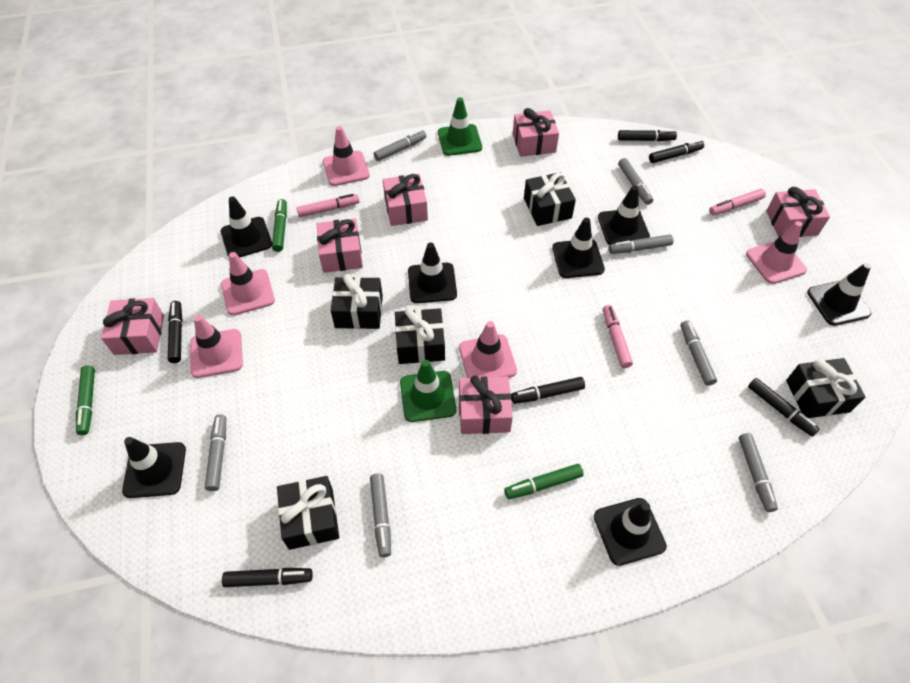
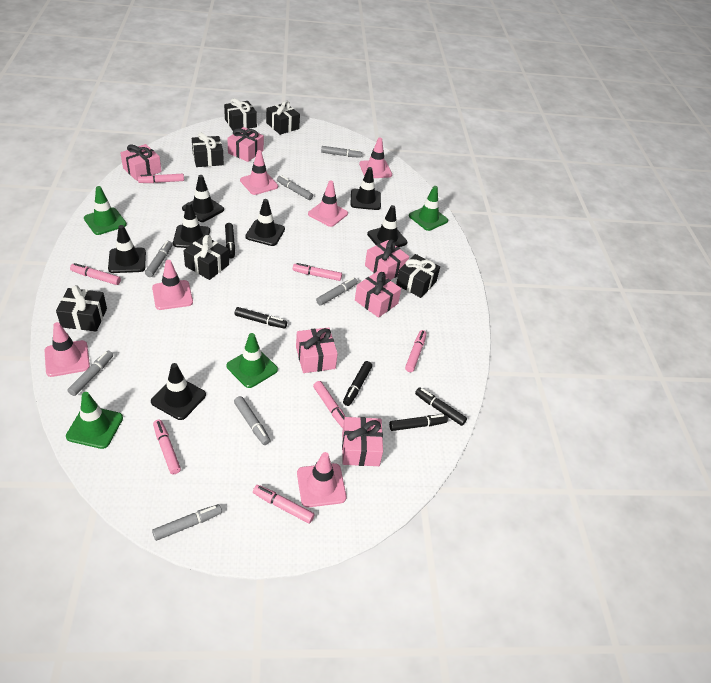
black gift: 5 -> 6
black marker: 6 -> 5
green marker: 3 -> 0
green traffic cone: 2 -> 4
pink marker: 3 -> 7
pink traffic cone: 5 -> 6

